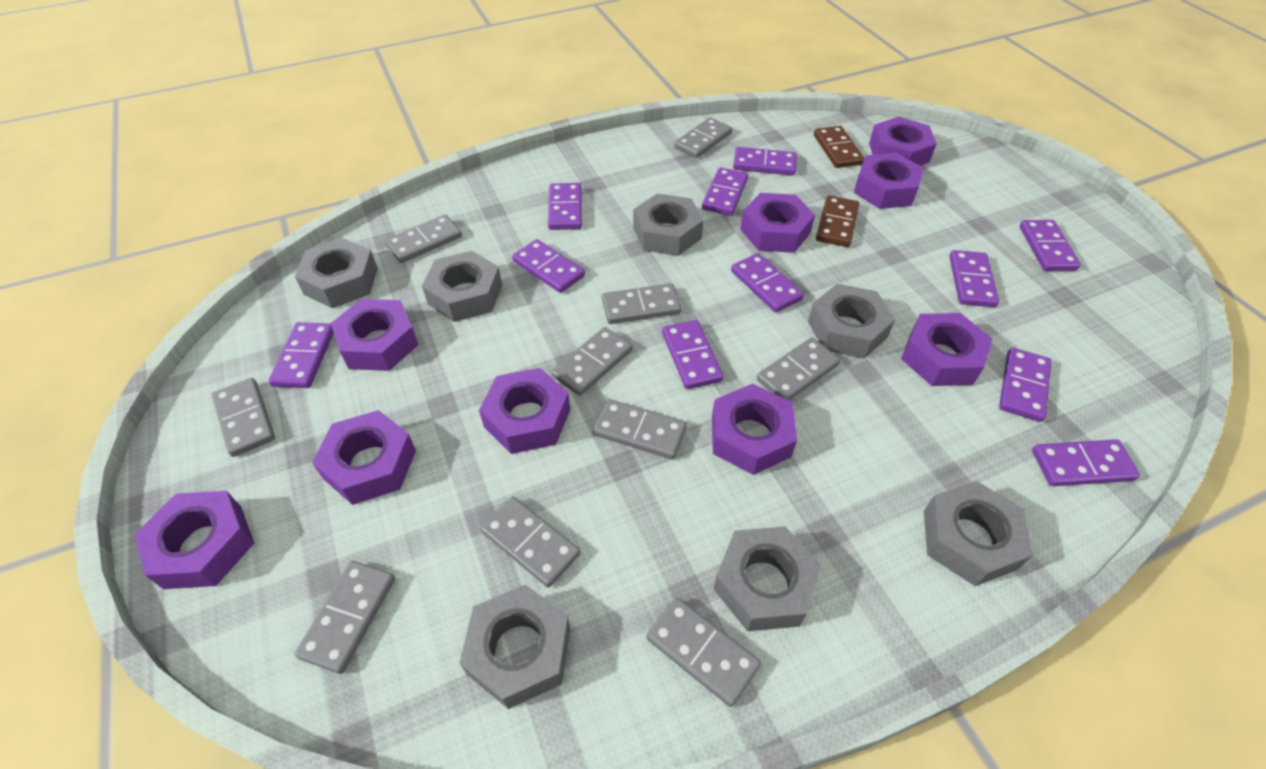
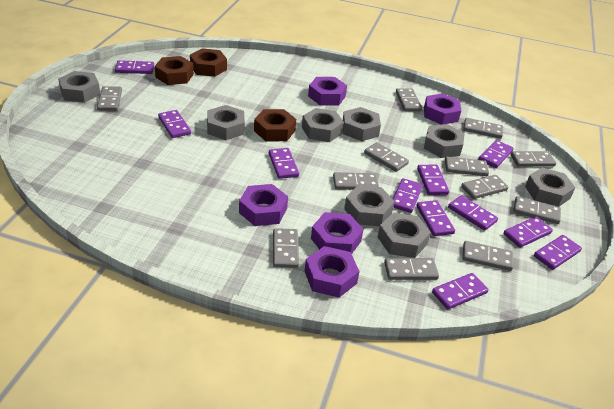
brown domino: 2 -> 0
brown nut: 0 -> 3
grey domino: 10 -> 12
grey nut: 7 -> 8
purple nut: 9 -> 5

